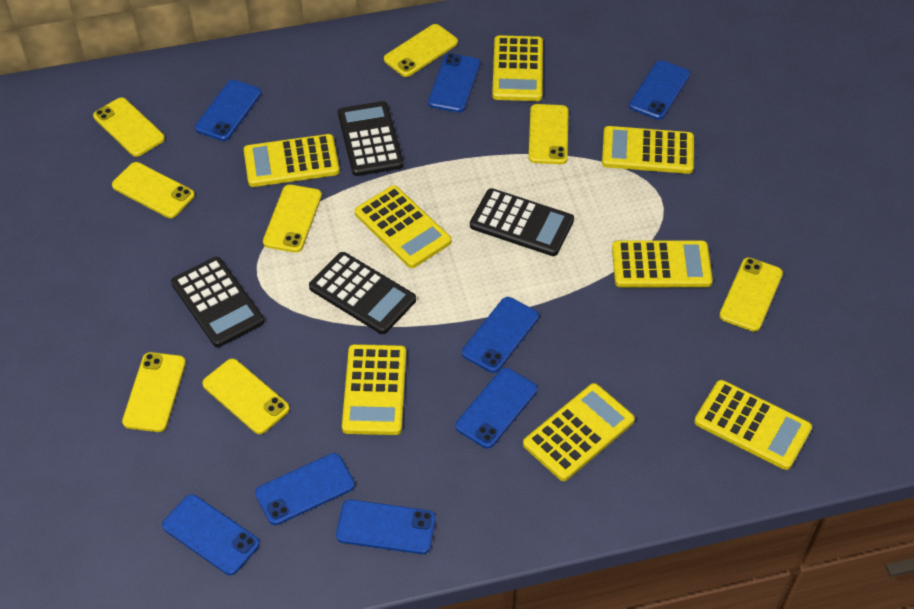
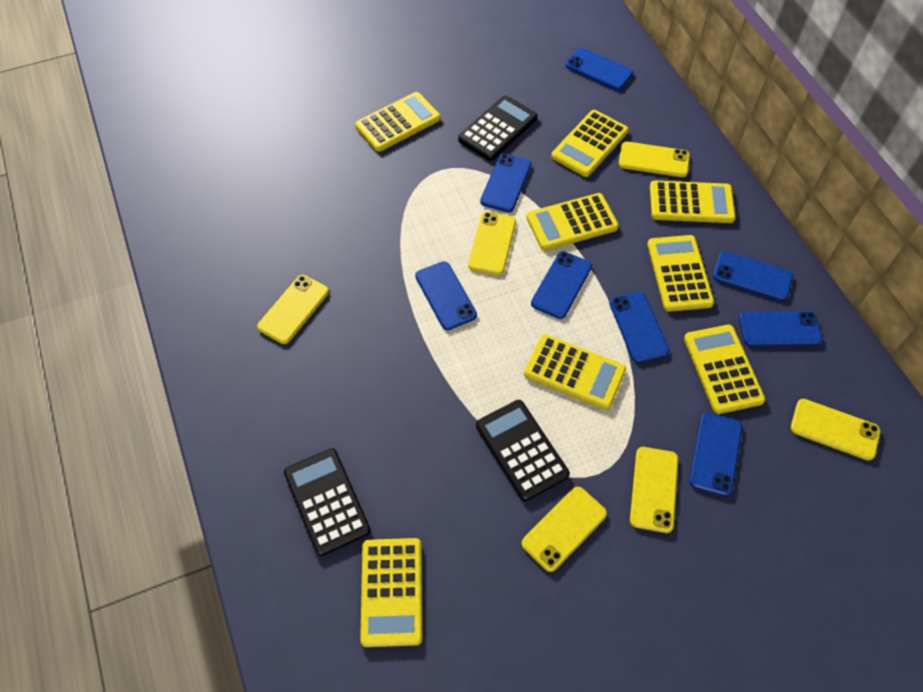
black calculator: 4 -> 3
yellow phone: 8 -> 6

